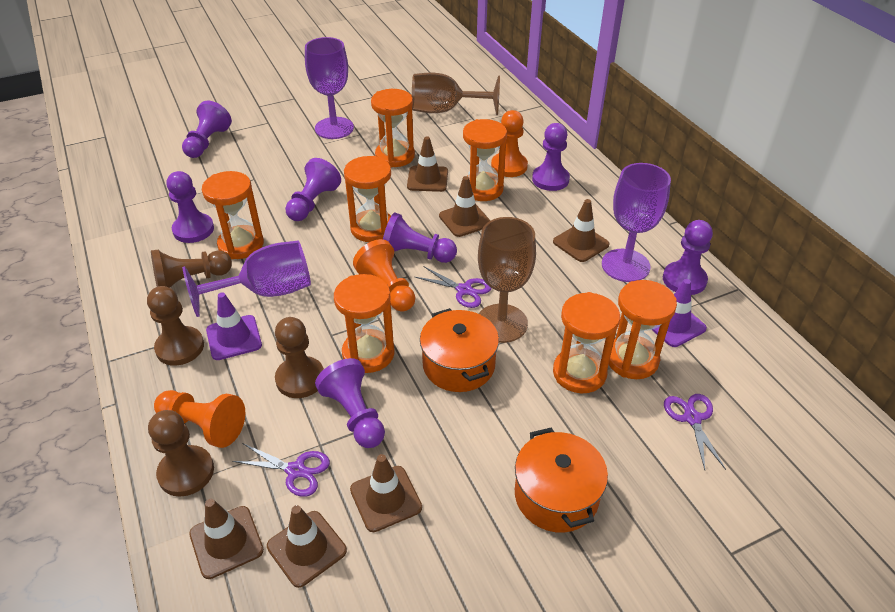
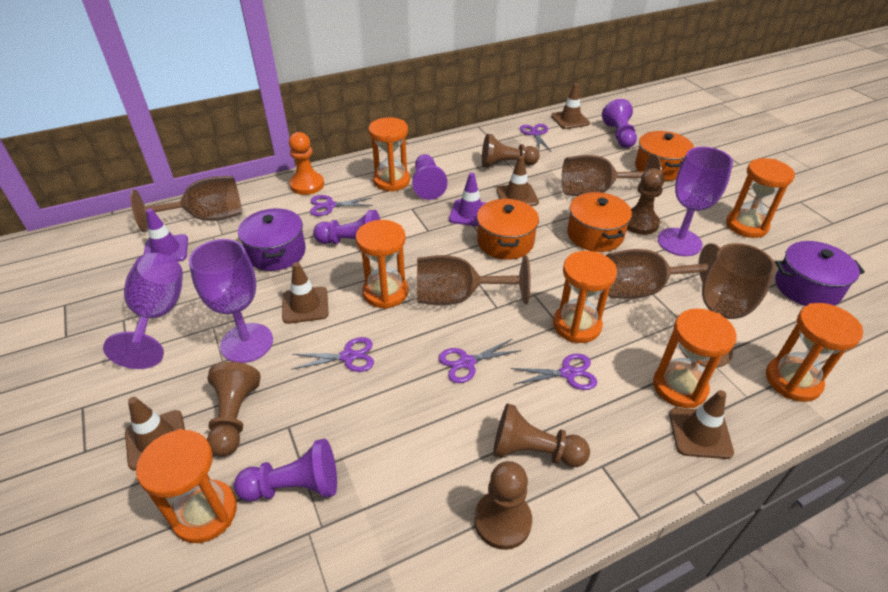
brown goblet: 2 -> 5
brown pawn: 4 -> 5
brown traffic cone: 6 -> 5
orange pawn: 3 -> 1
orange pot: 2 -> 3
purple pawn: 7 -> 4
purple pot: 0 -> 2
purple scissors: 3 -> 5

